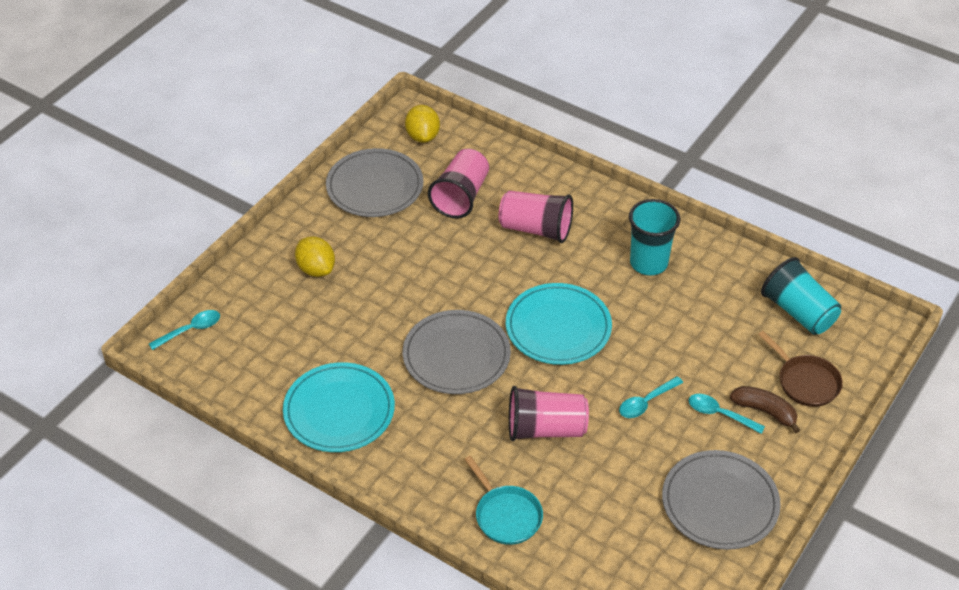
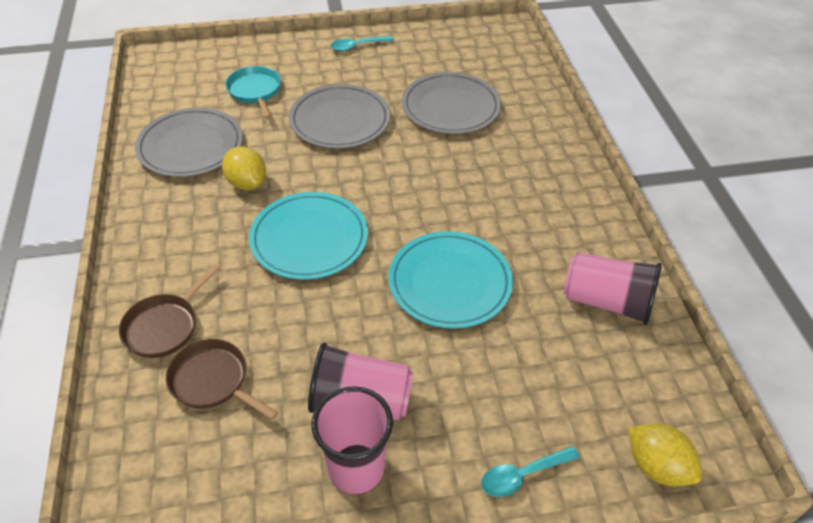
brown banana: 1 -> 0
brown pan: 1 -> 2
turquoise cup: 2 -> 0
turquoise spoon: 3 -> 2

